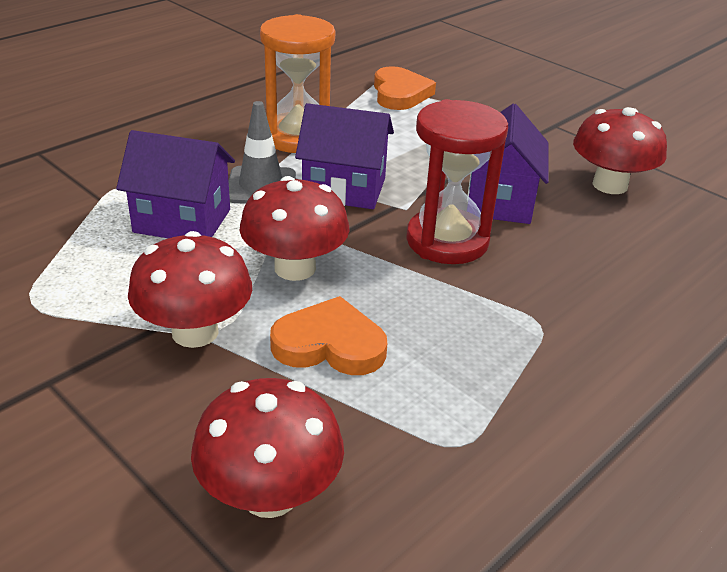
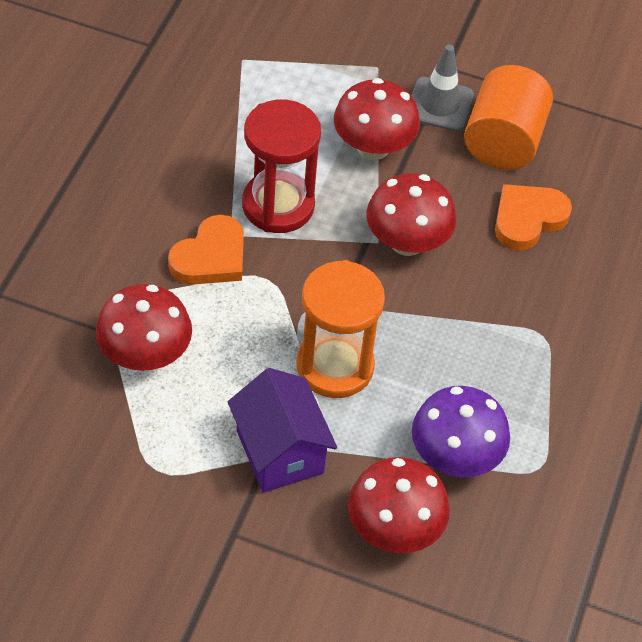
orange cylinder: 0 -> 1
purple house: 3 -> 1
purple mushroom: 0 -> 1

